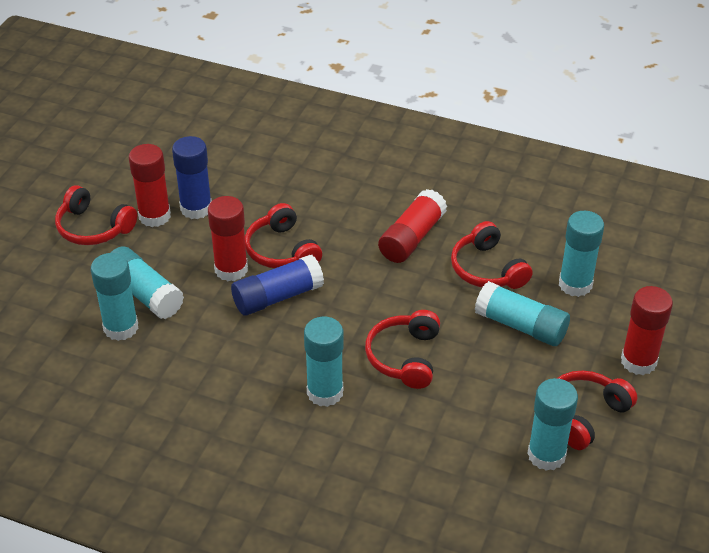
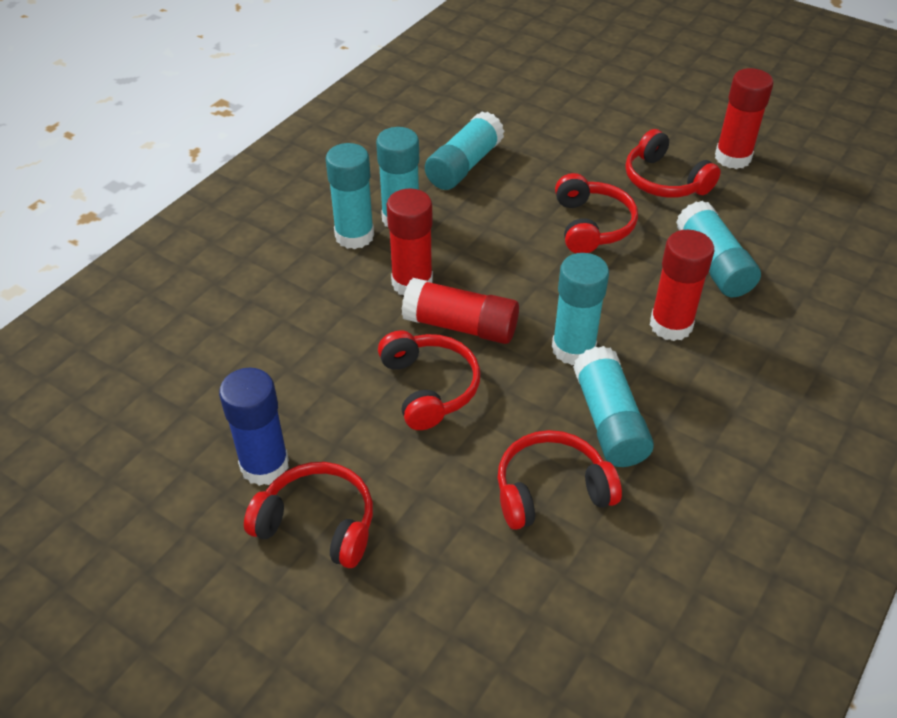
blue glue stick: 2 -> 1

